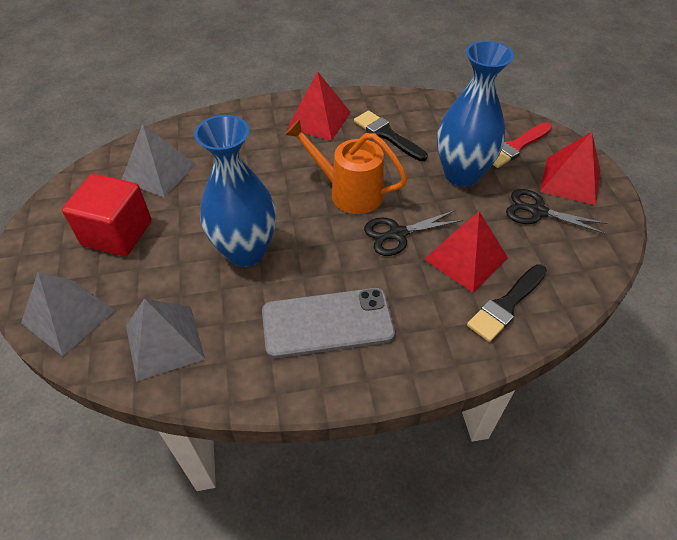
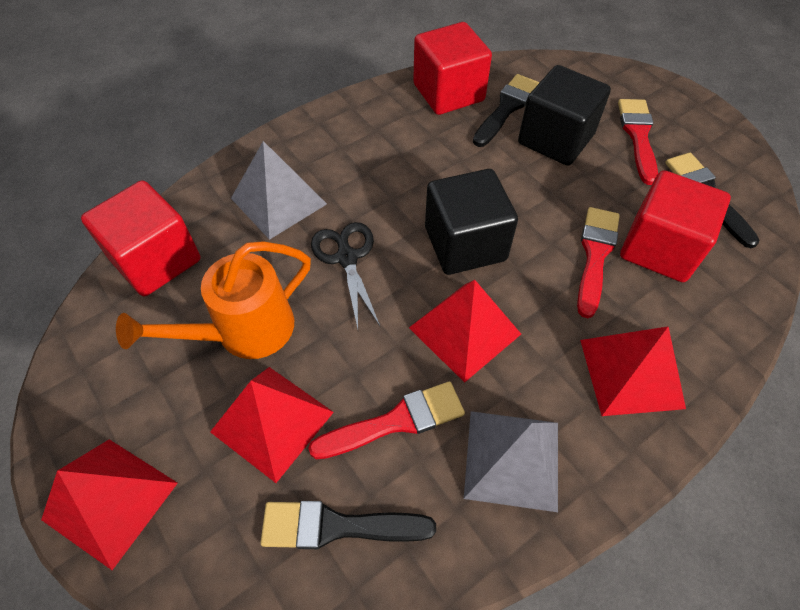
black brush: 2 -> 3
black cube: 0 -> 2
black scissors: 2 -> 1
blue vase: 2 -> 0
grey phone: 1 -> 0
grey pyramid: 3 -> 2
red brush: 1 -> 3
red cube: 1 -> 3
red pyramid: 3 -> 4

